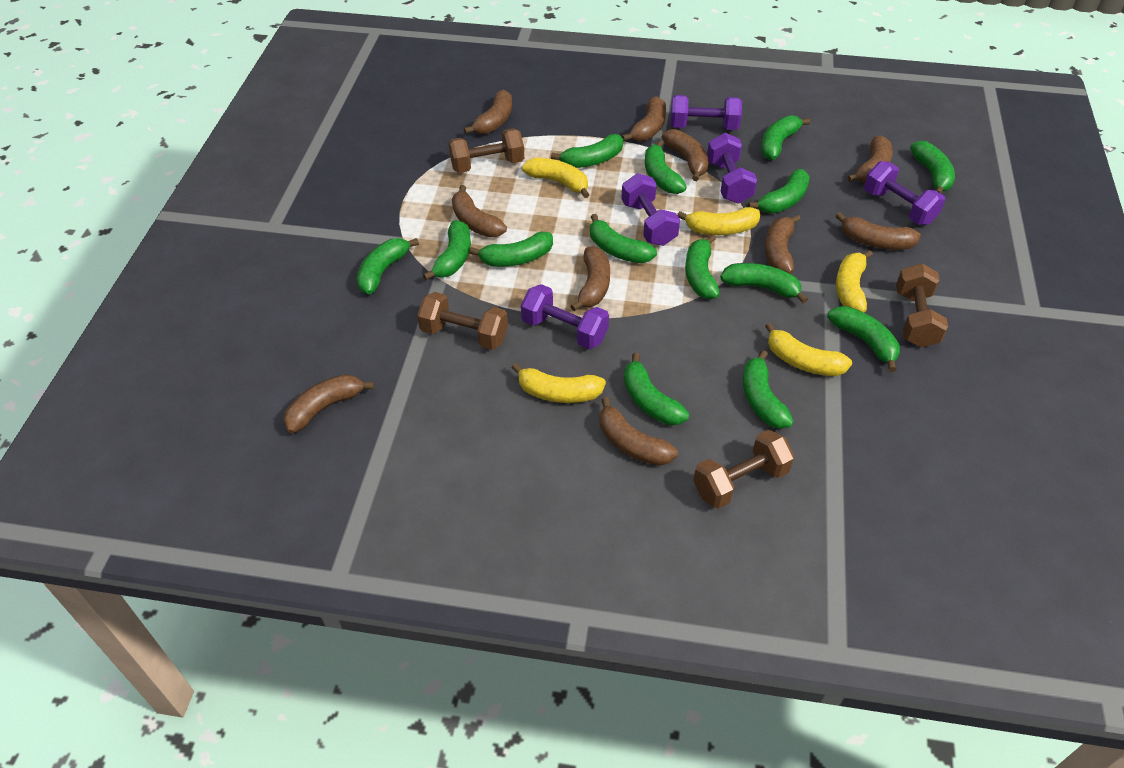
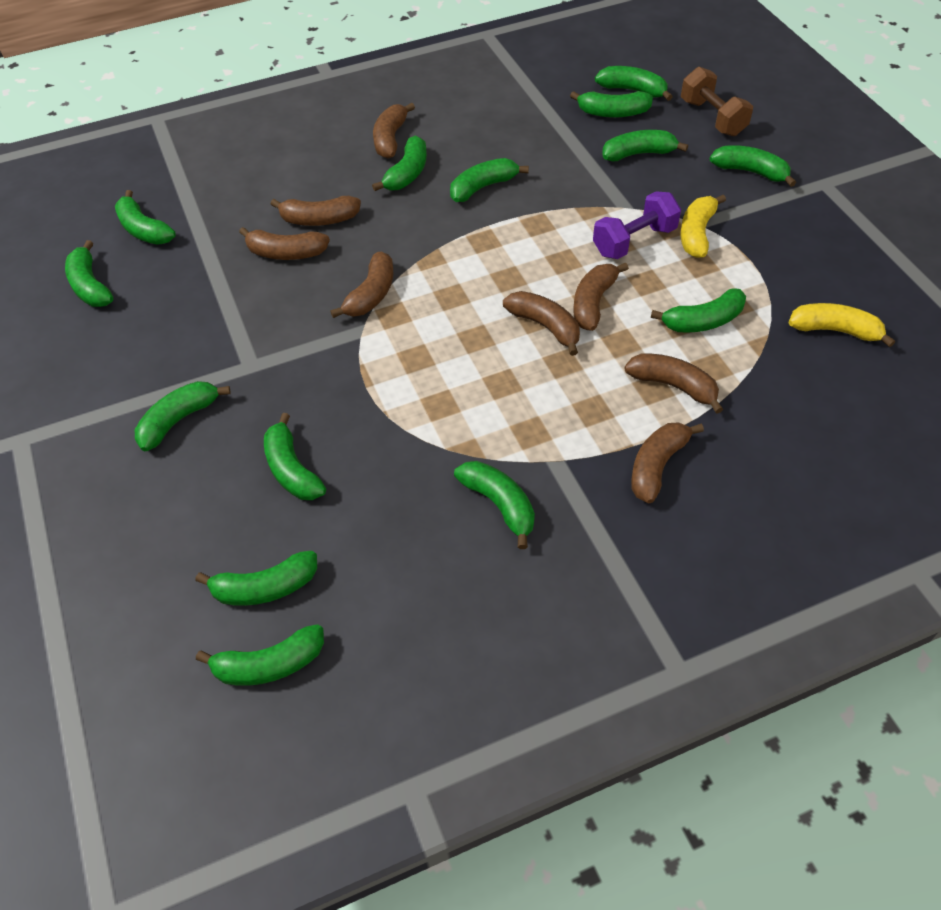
brown banana: 10 -> 8
brown dumbbell: 4 -> 1
purple dumbbell: 5 -> 1
yellow banana: 5 -> 2

